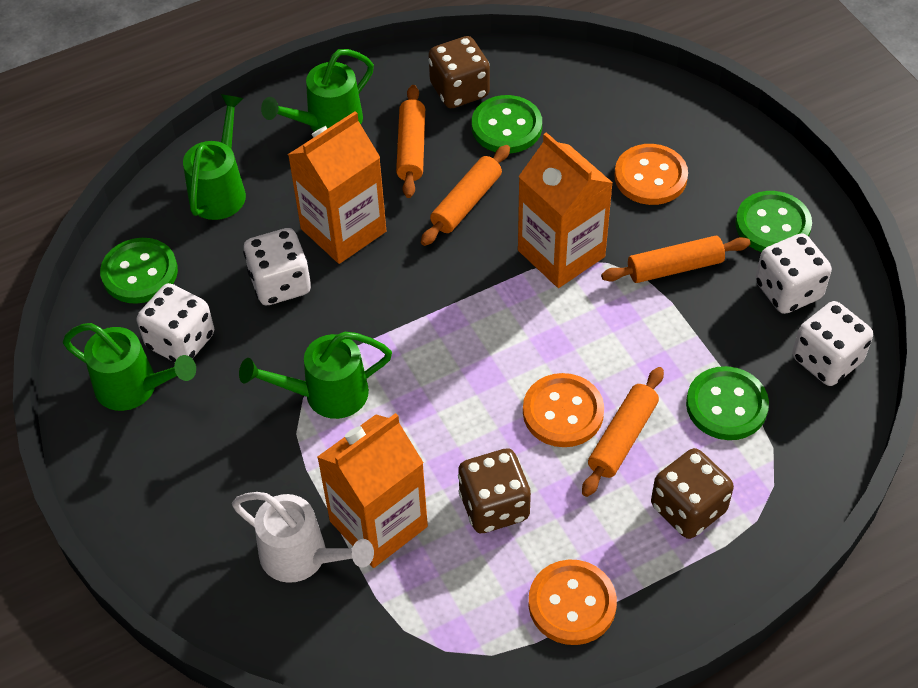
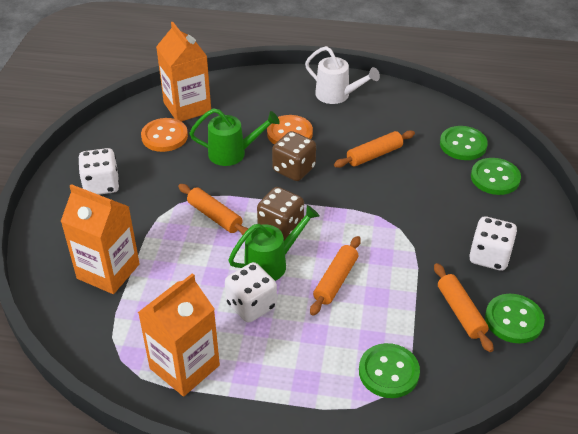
brown dice: 3 -> 2
green watering can: 4 -> 2
orange button: 3 -> 2
white dice: 4 -> 3

